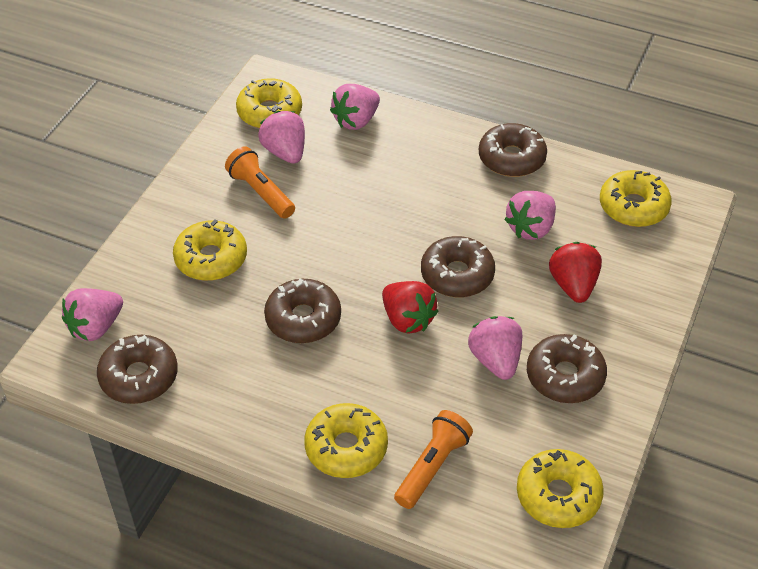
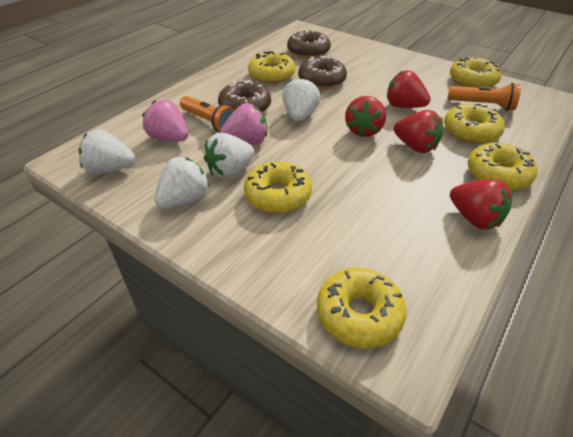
brown donut: 5 -> 3
pink strawberry: 5 -> 2
red strawberry: 2 -> 4
white strawberry: 0 -> 4
yellow donut: 5 -> 6

